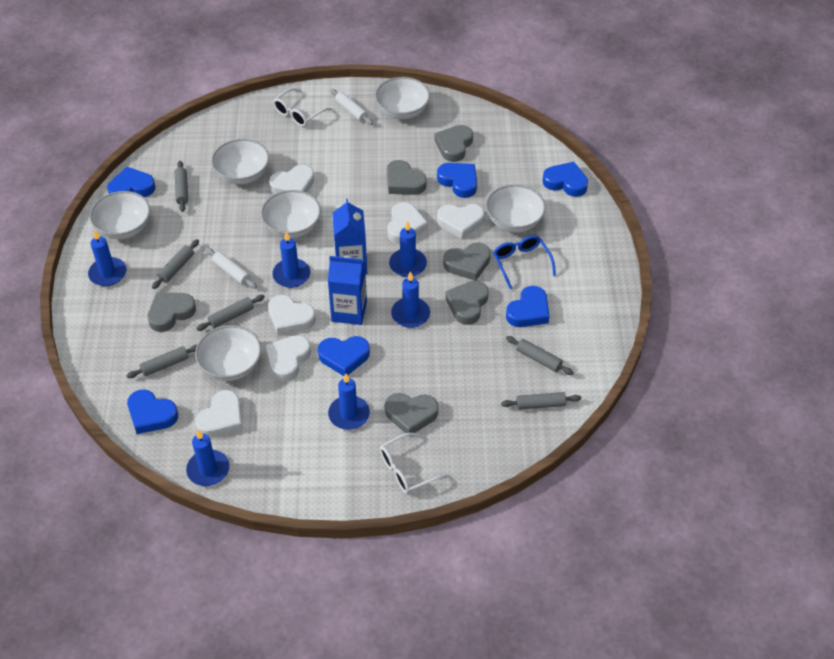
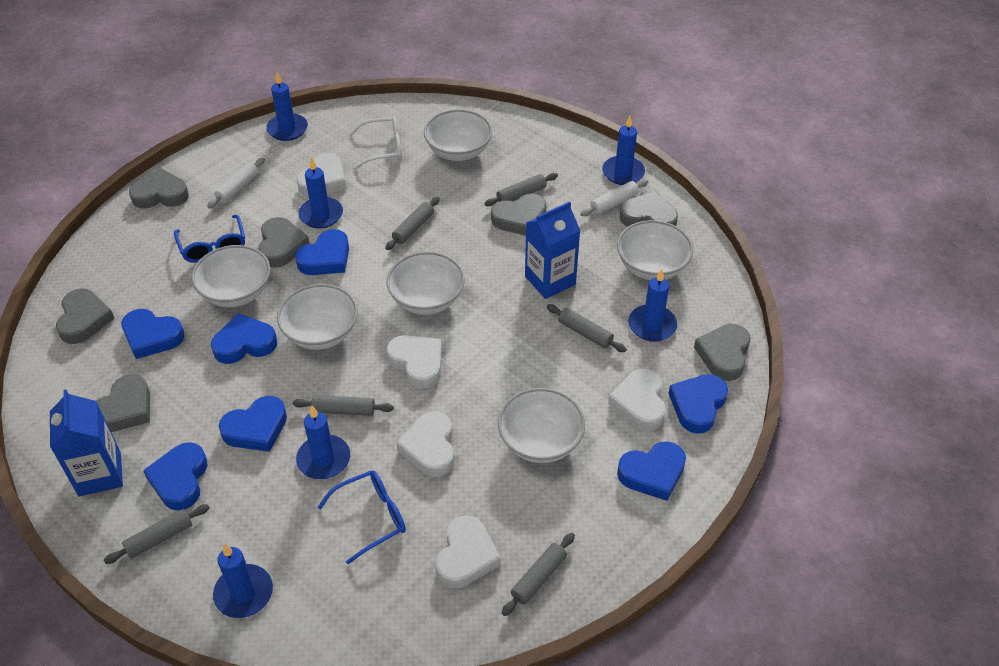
blue glasses: 1 -> 2
blue heart: 6 -> 7
grey heart: 6 -> 7
white glasses: 2 -> 1
white heart: 6 -> 5

